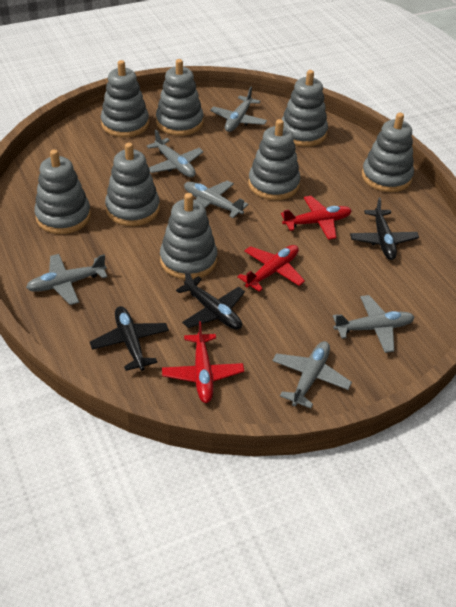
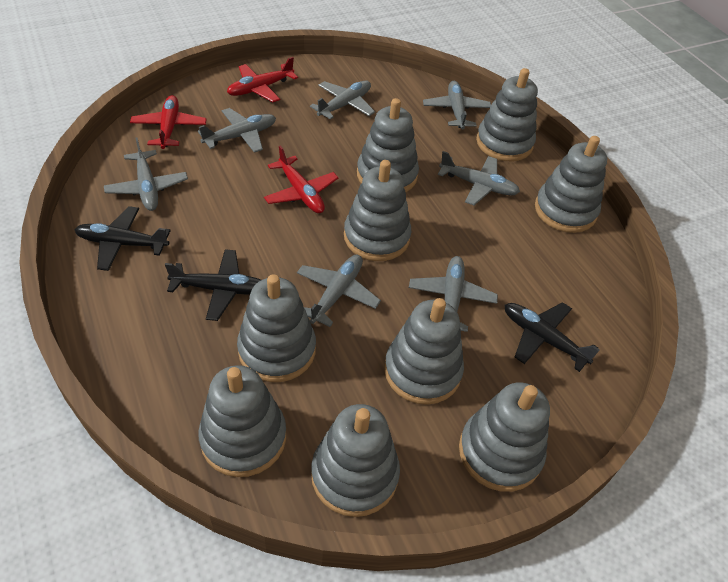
grey plane: 6 -> 7
grey stacking toy: 8 -> 9

